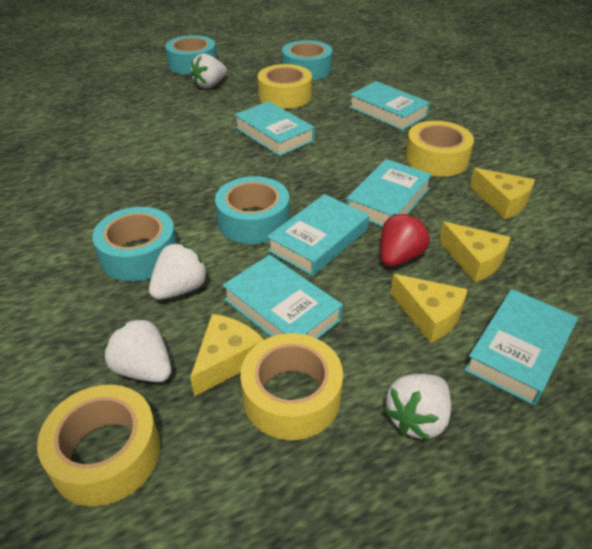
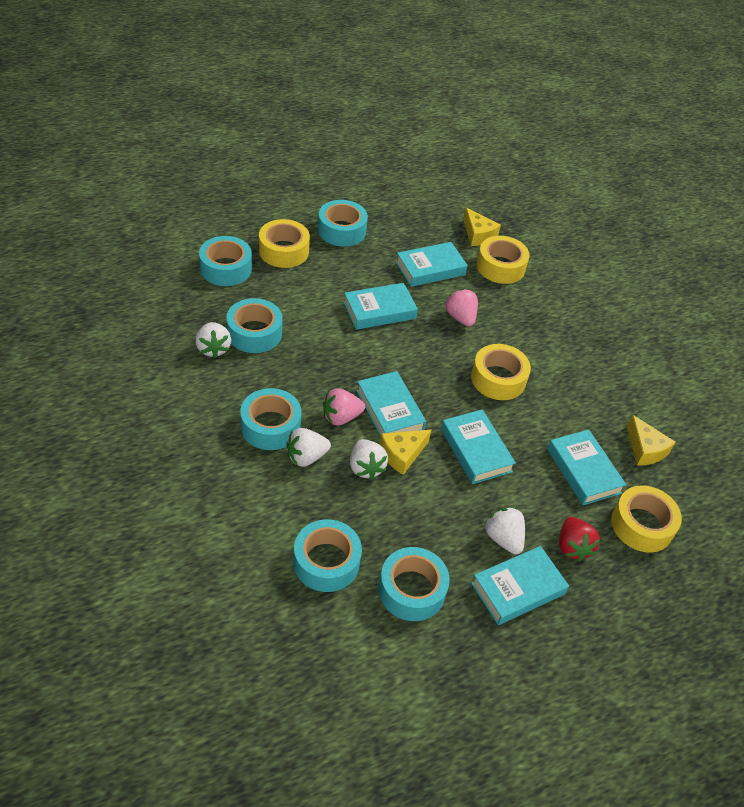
pink strawberry: 0 -> 2
turquoise tape: 4 -> 6
yellow cheese: 4 -> 3

